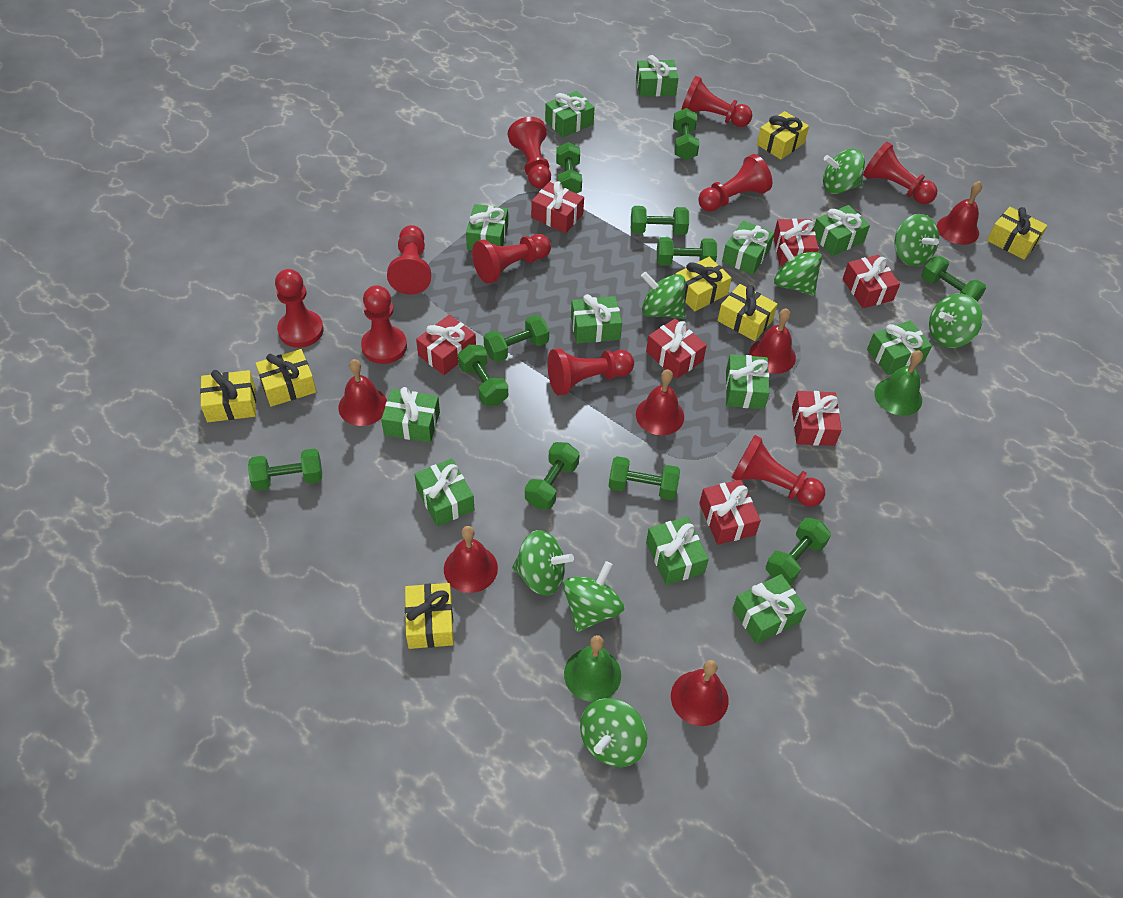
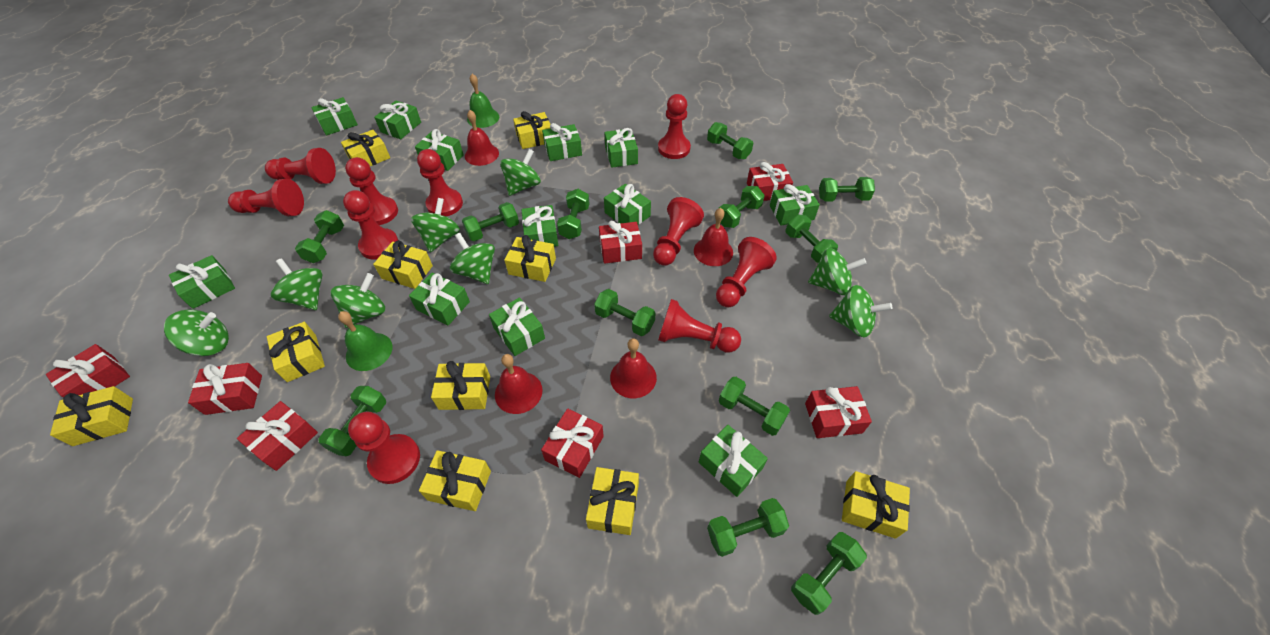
green dumbbell: 11 -> 12
red bell: 6 -> 4
yellow gift: 7 -> 10

